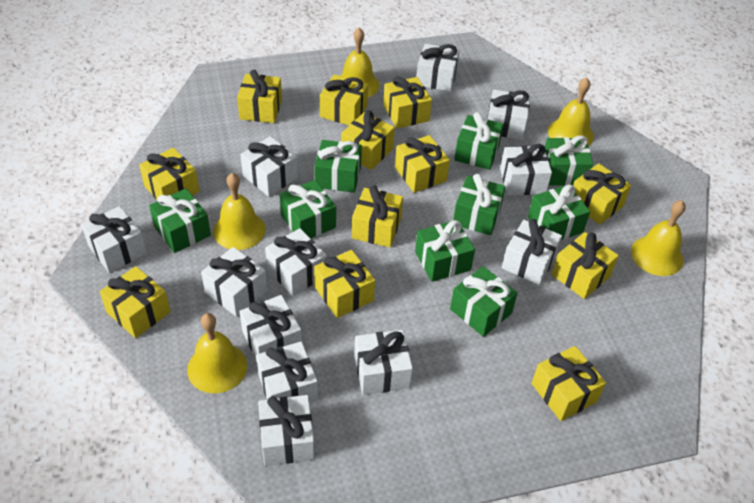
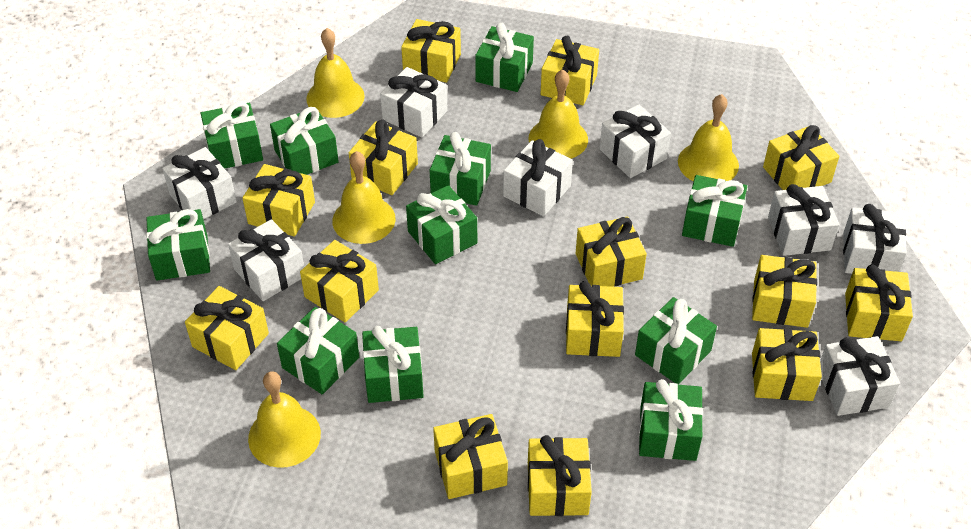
green gift: 9 -> 11
white gift: 12 -> 8
yellow gift: 12 -> 14

